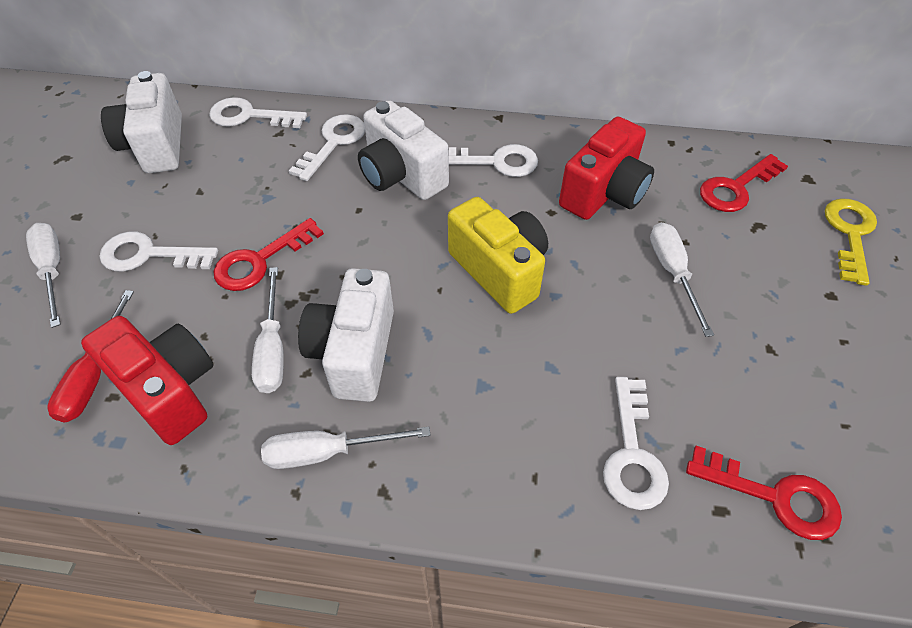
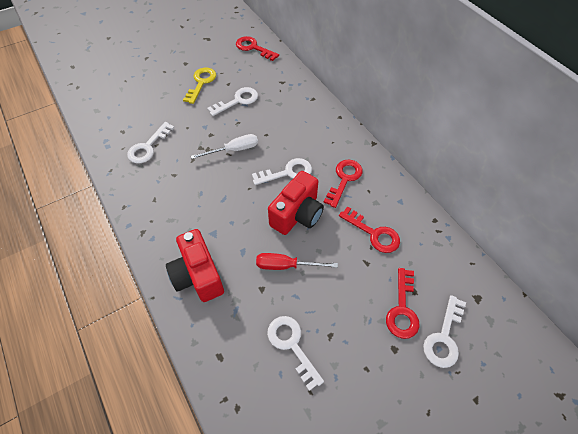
red key: 3 -> 4
white camera: 3 -> 0
white screwdriver: 4 -> 1
yellow camera: 1 -> 0

